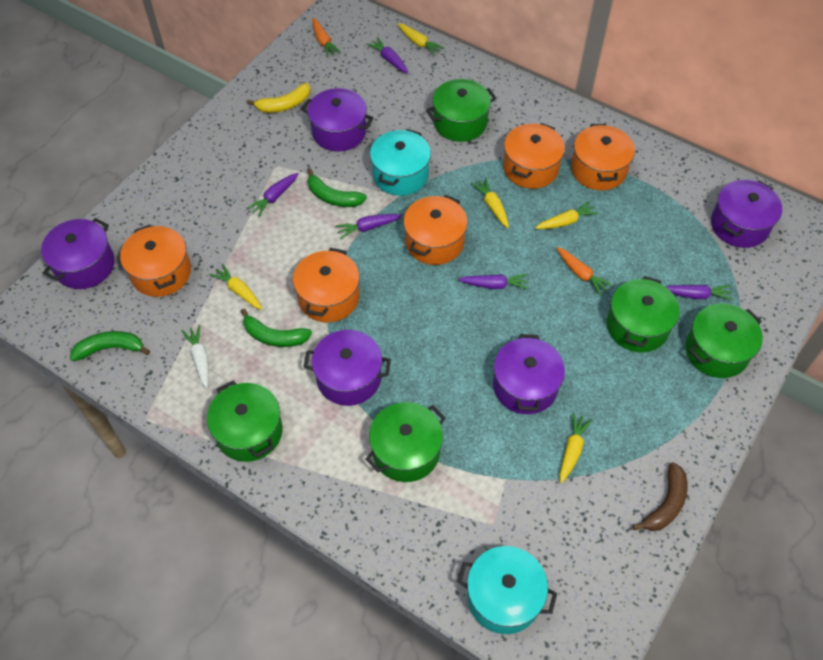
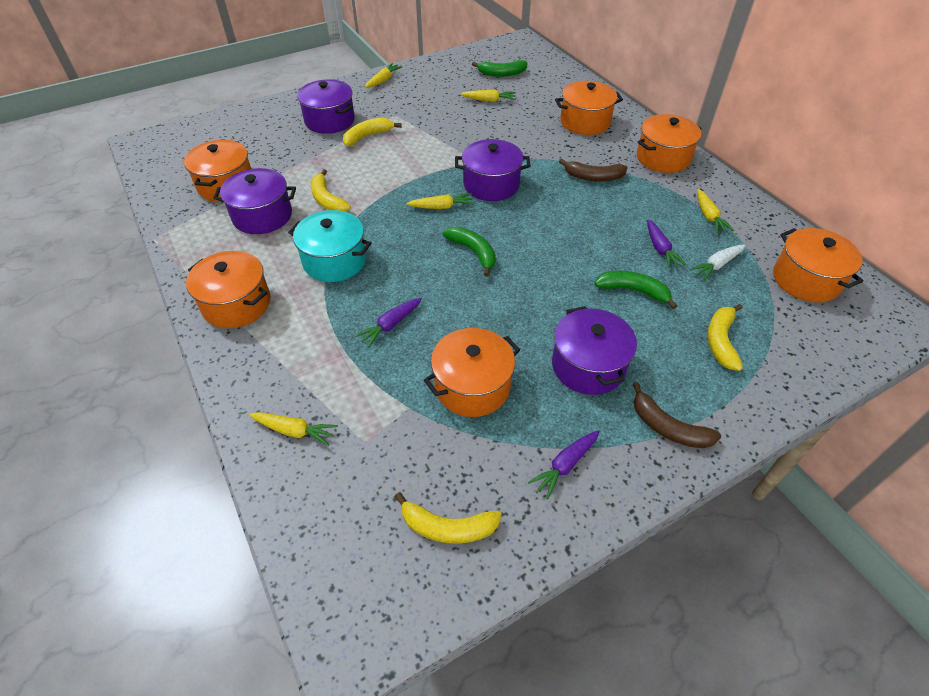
brown banana: 1 -> 2
green pot: 5 -> 0
orange carrot: 2 -> 0
orange pot: 5 -> 6
purple carrot: 5 -> 3
purple pot: 5 -> 4
turquoise pot: 2 -> 1
yellow banana: 1 -> 4

